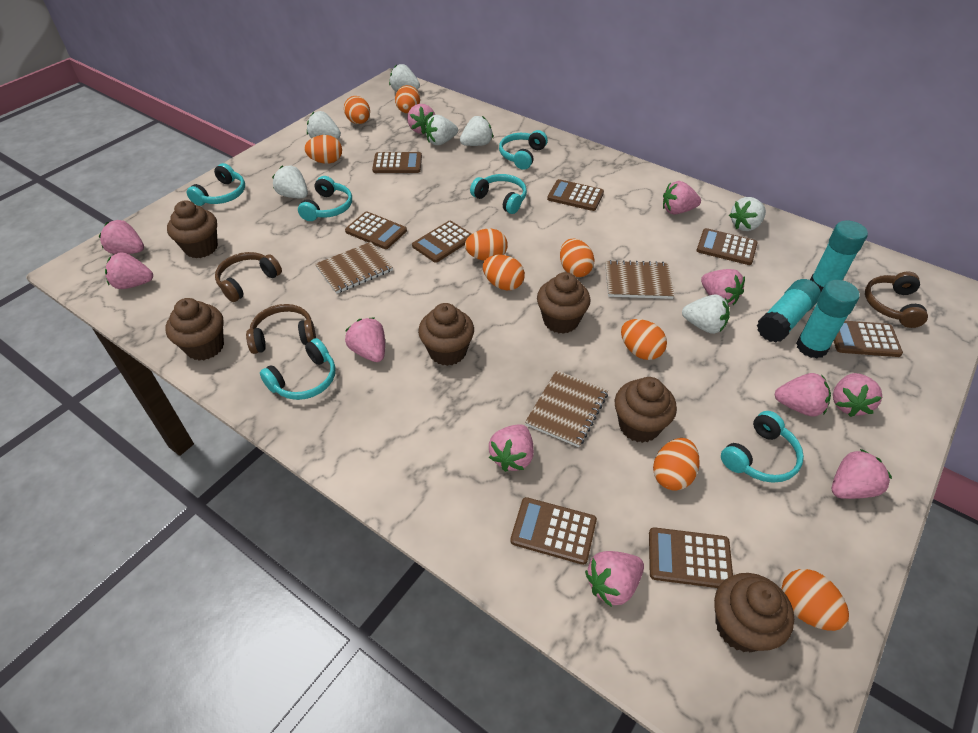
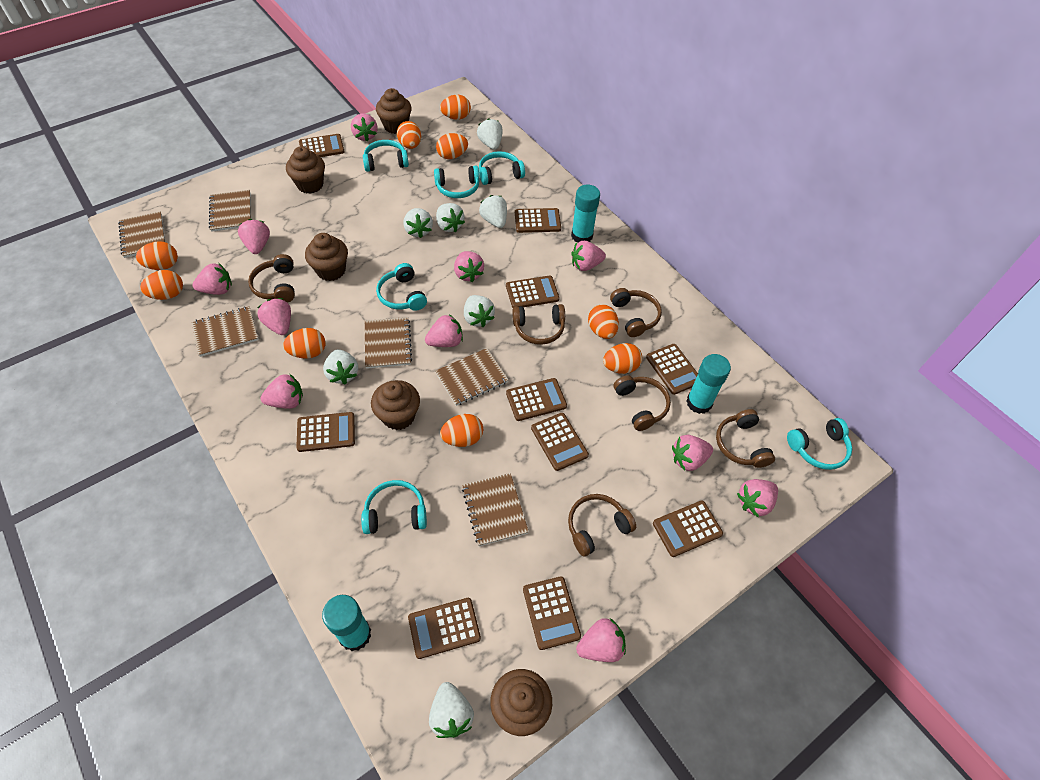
brown calculator: 8 -> 10
brown cupcake: 6 -> 5
brown headphones: 3 -> 6
brown notebook: 3 -> 6

